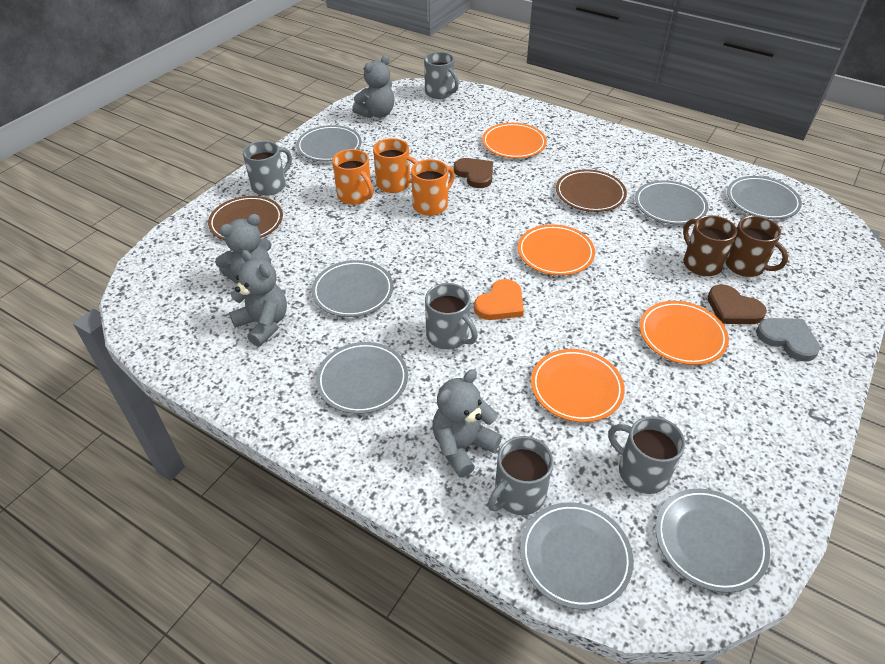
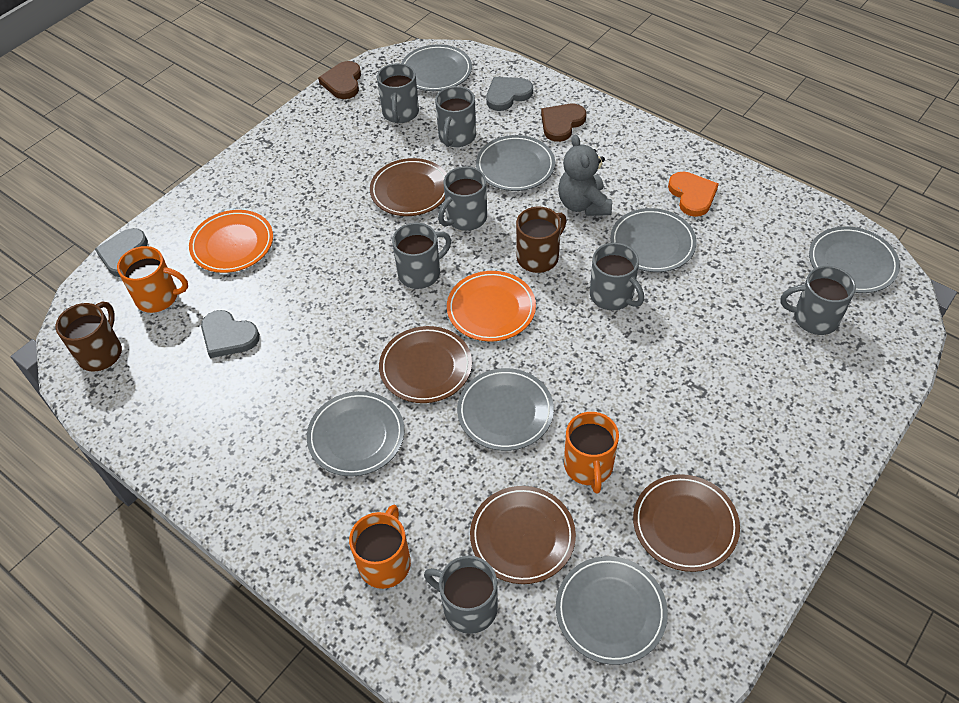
brown plate: 2 -> 4
grey heart: 1 -> 3
grey mug: 5 -> 7
grey teddy bear: 4 -> 1
orange plate: 4 -> 2

